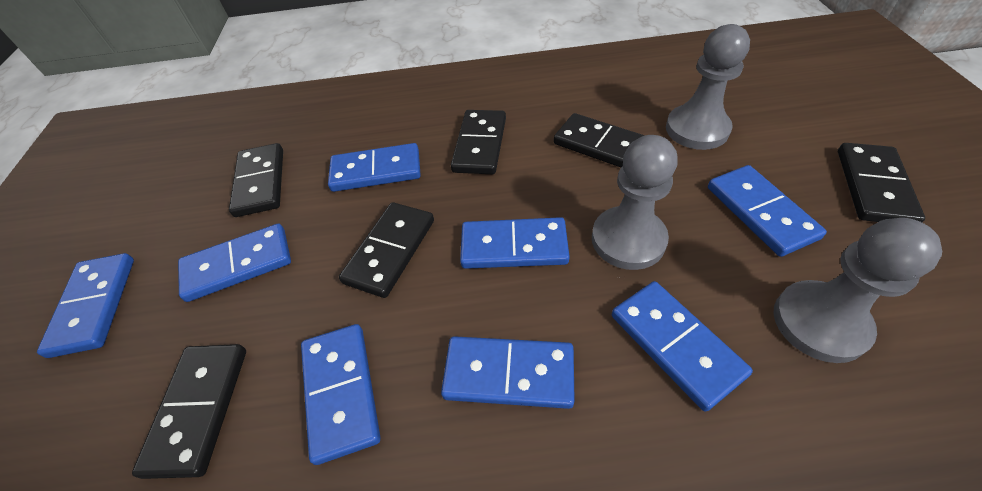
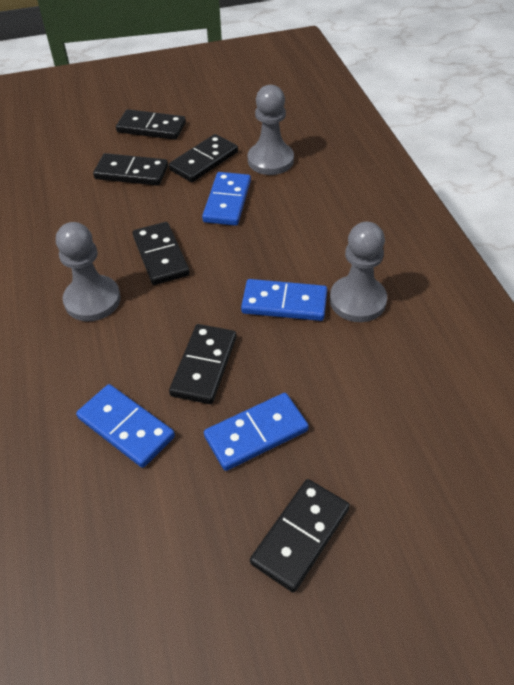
blue domino: 8 -> 4

